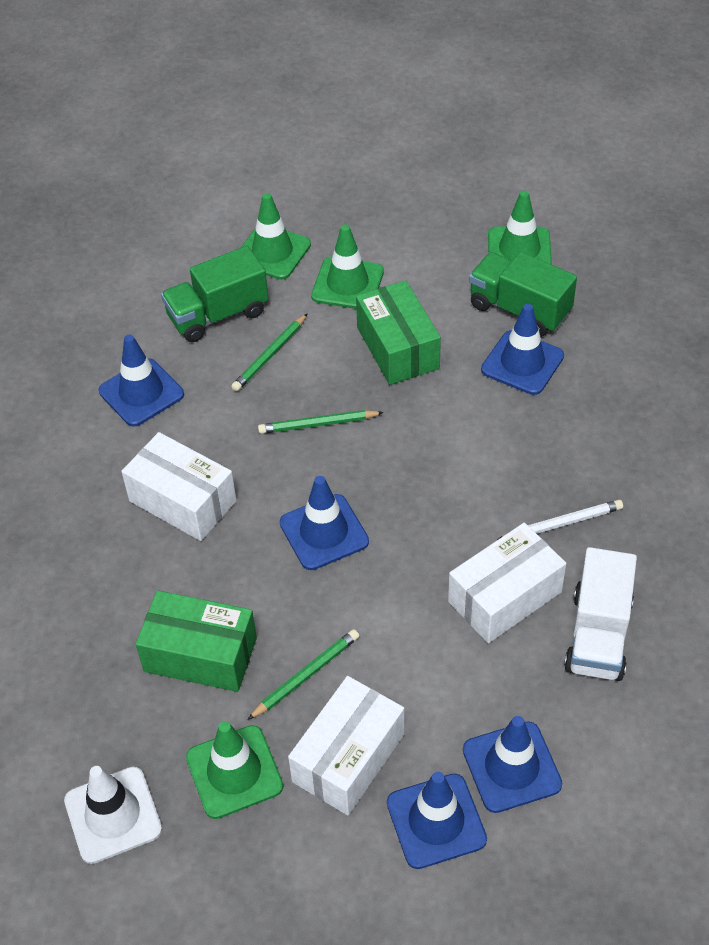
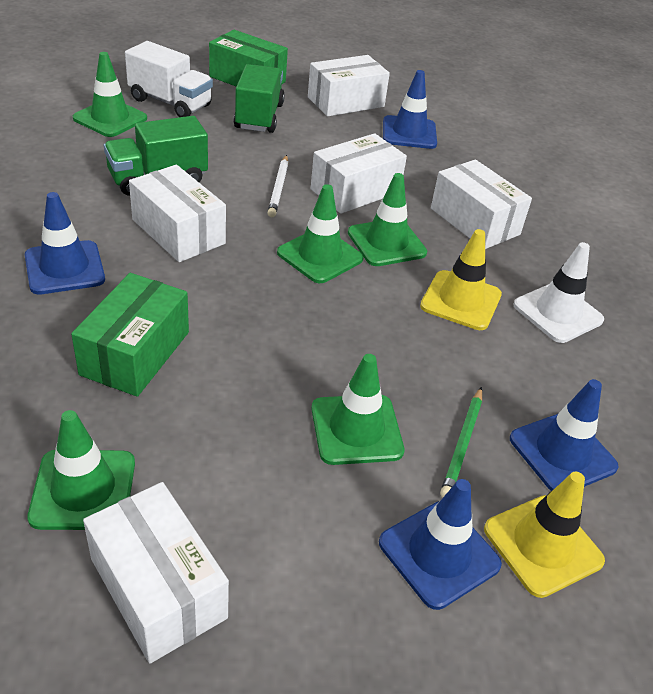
blue traffic cone: 5 -> 4
green pencil: 3 -> 1
green traffic cone: 4 -> 5
white box: 3 -> 5
yellow traffic cone: 0 -> 2

